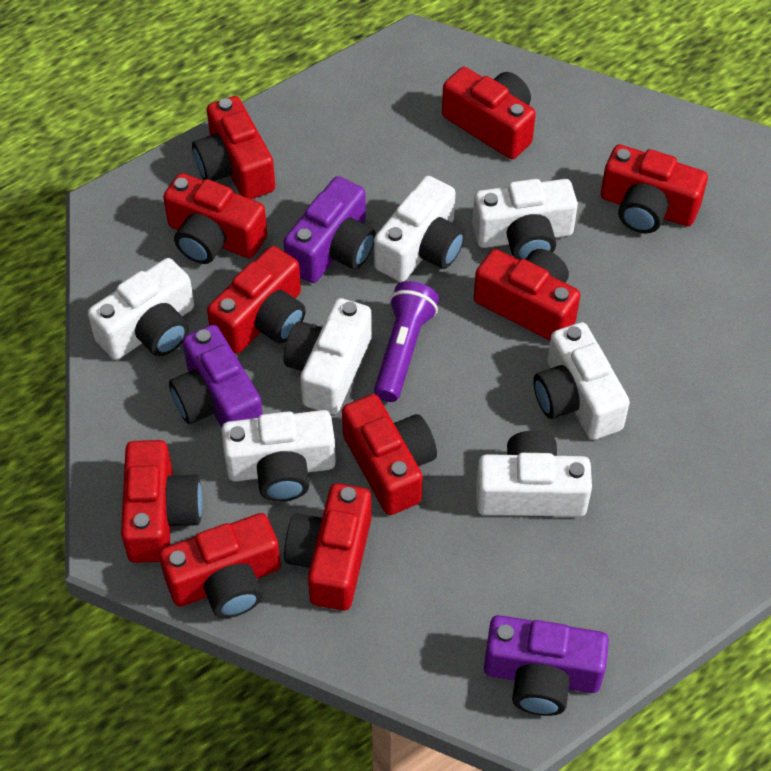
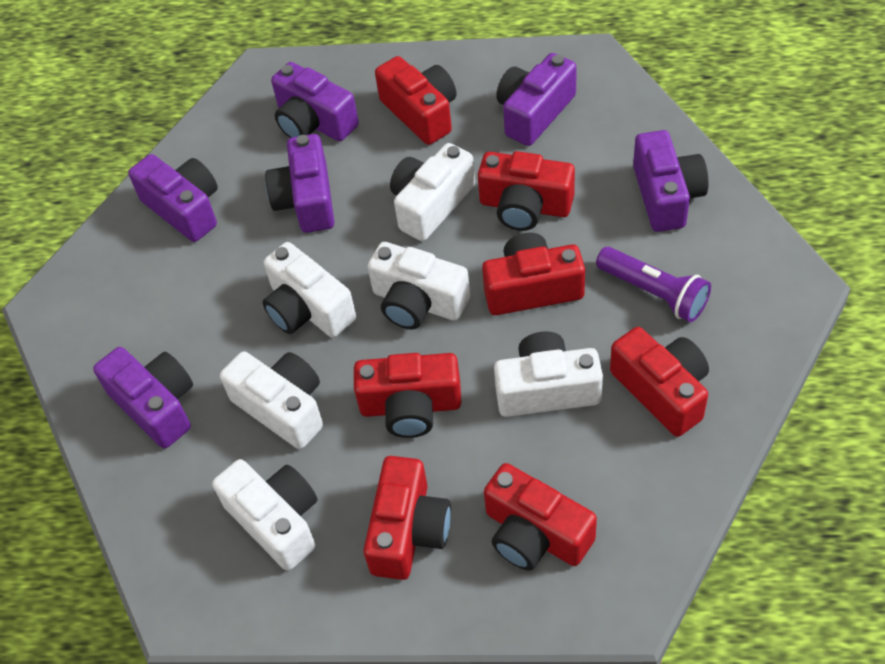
purple camera: 3 -> 6
red camera: 10 -> 7
white camera: 7 -> 6

